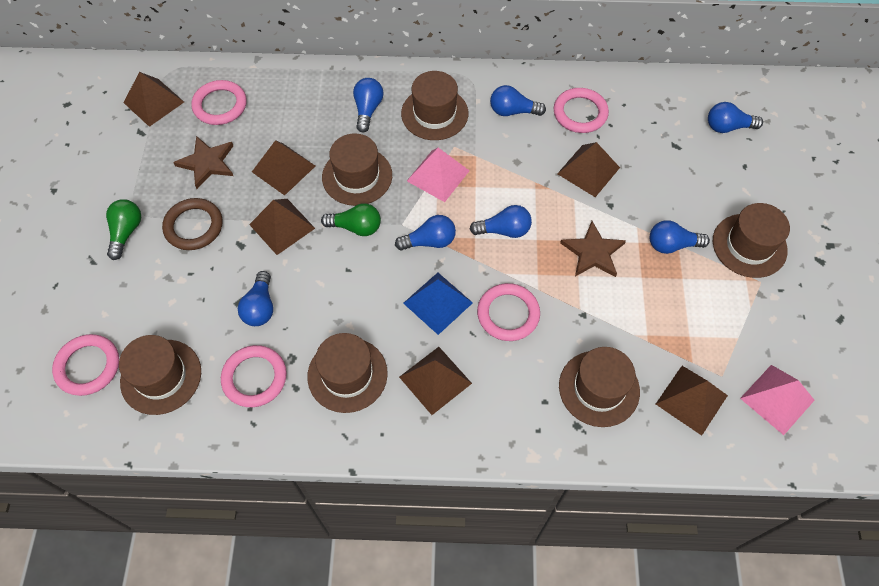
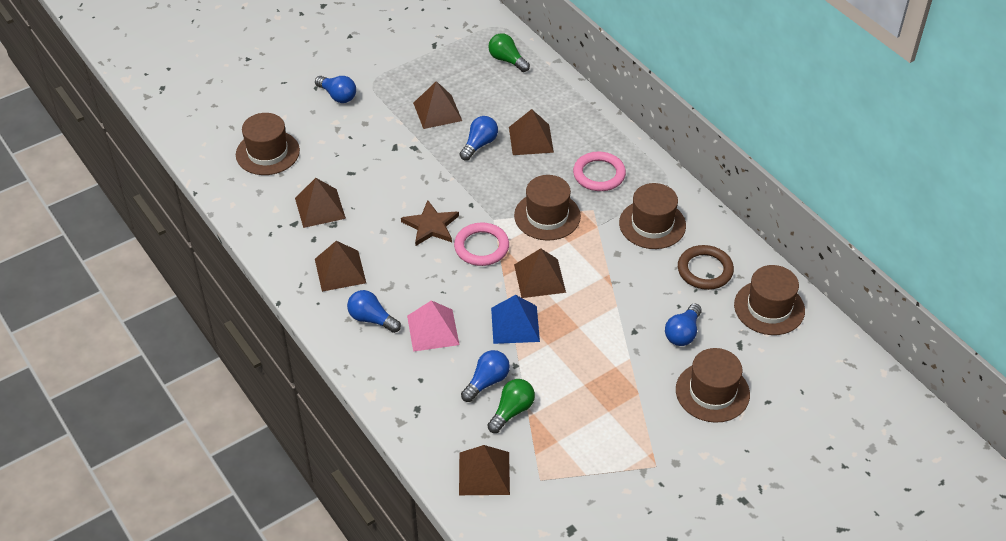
blue light bulb: 7 -> 5
brown hat: 6 -> 5
brown star: 2 -> 1
pink pyramid: 2 -> 1
pink ring: 5 -> 2

